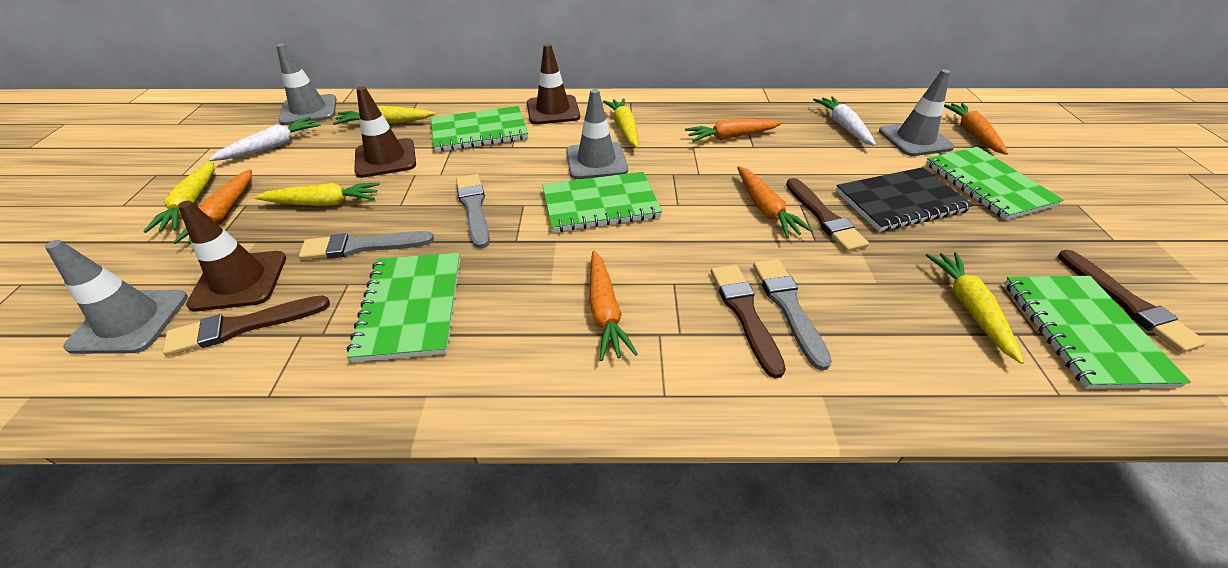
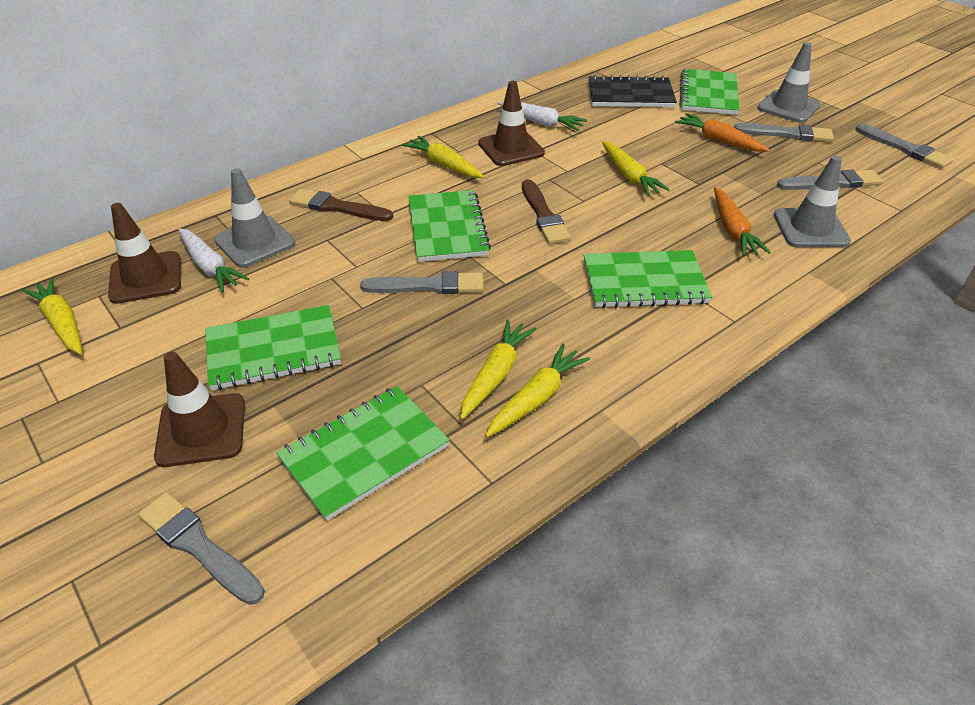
brown brush: 4 -> 2
grey brush: 3 -> 5
grey traffic cone: 4 -> 3
orange carrot: 5 -> 2

